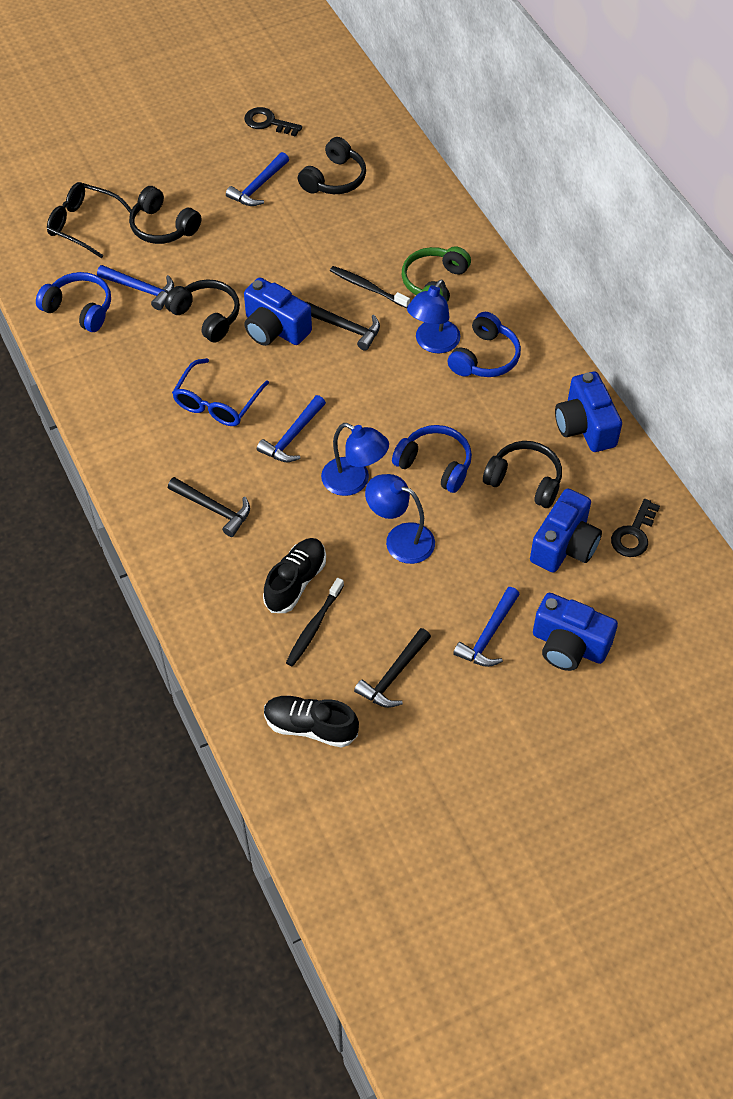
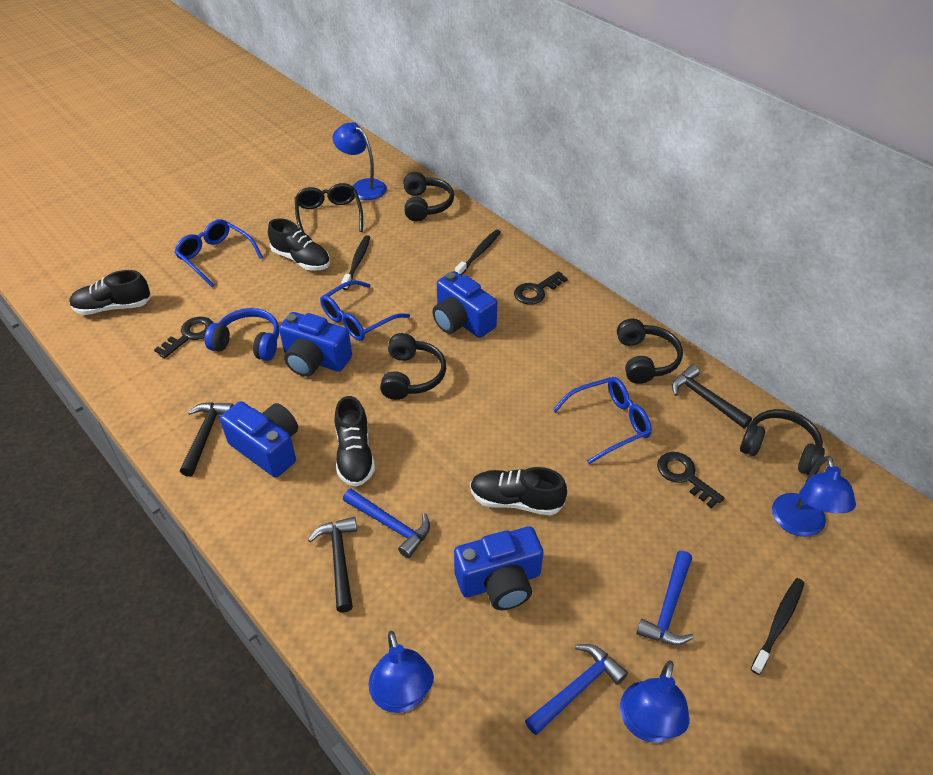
black key: 2 -> 3
black shoe: 2 -> 4
black toothbrush: 2 -> 3
blue glasses: 1 -> 3
blue hammer: 4 -> 3
blue headphones: 3 -> 1
blue lamp: 3 -> 4
green headphones: 1 -> 0

